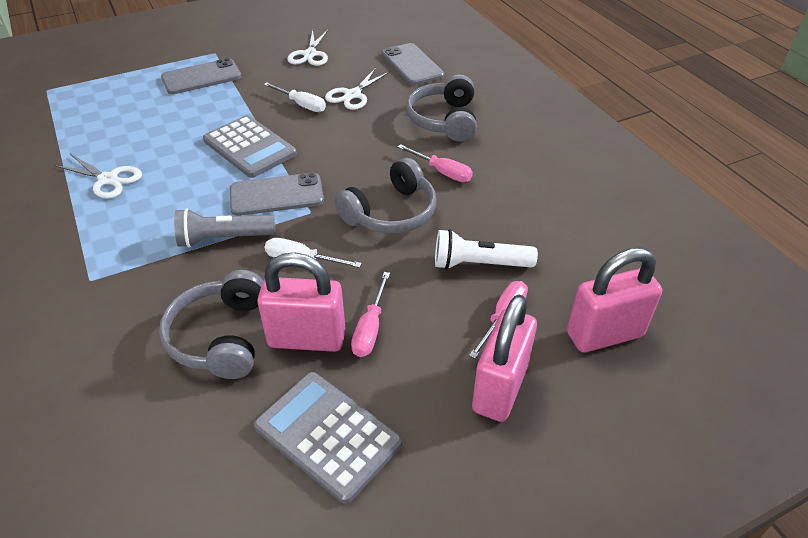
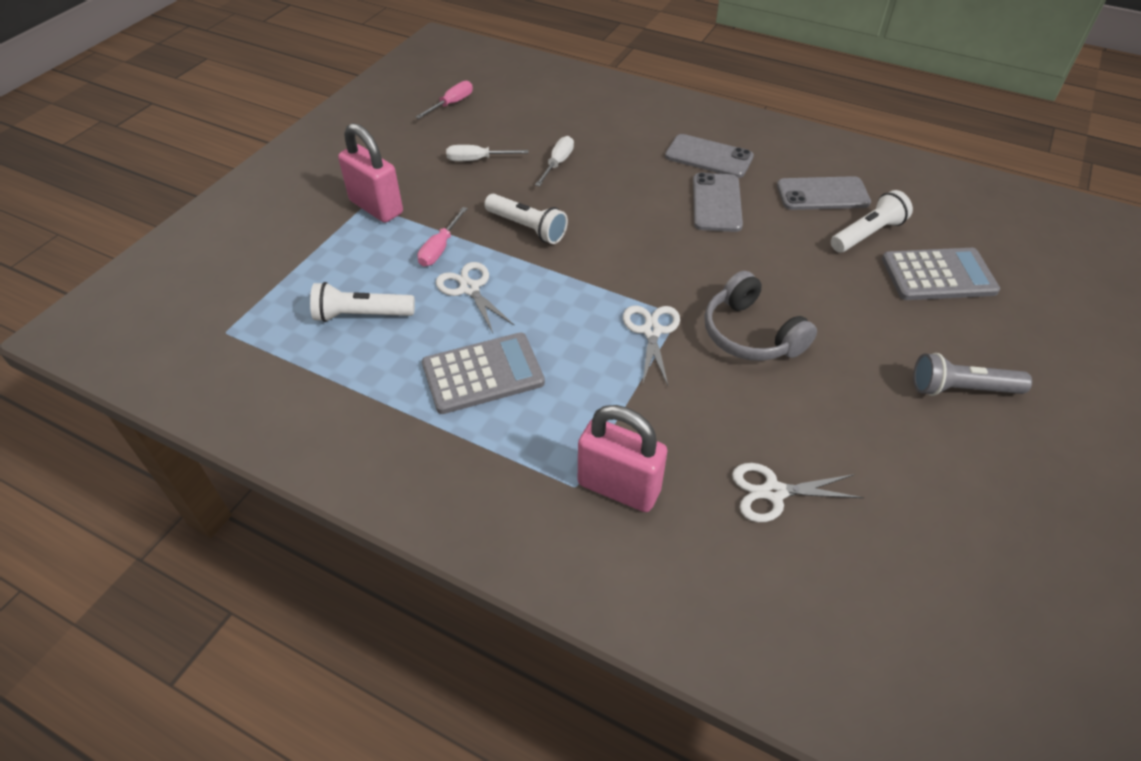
grey headphones: 3 -> 1
pink padlock: 3 -> 2
pink screwdriver: 3 -> 2
white flashlight: 1 -> 3

